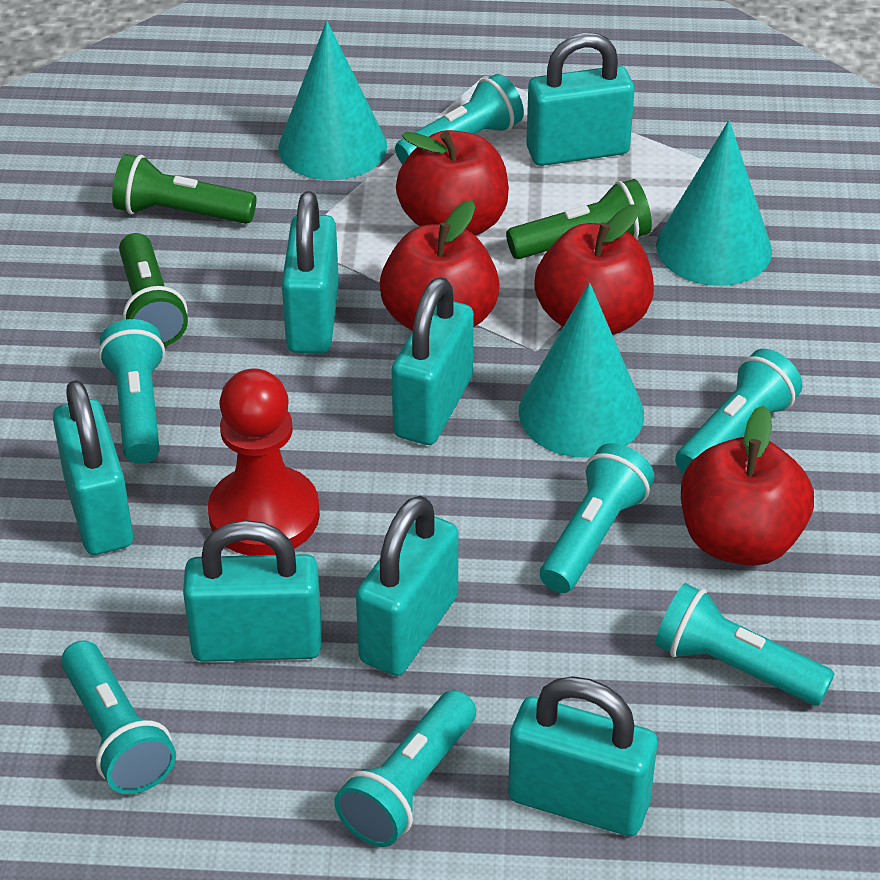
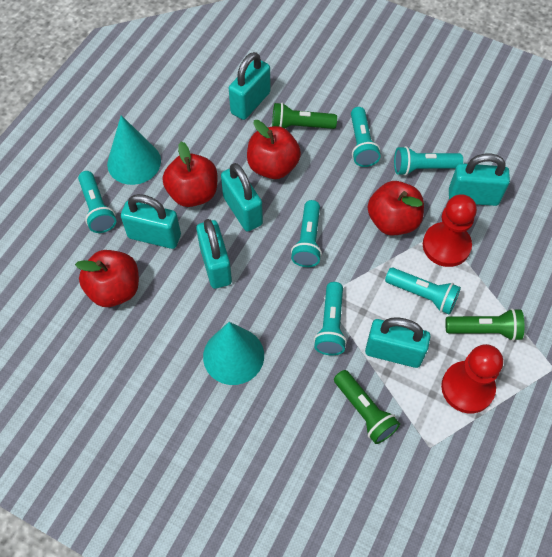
red pawn: 1 -> 2
turquoise cone: 3 -> 2
turquoise flashlight: 7 -> 6
turquoise padlock: 7 -> 6

